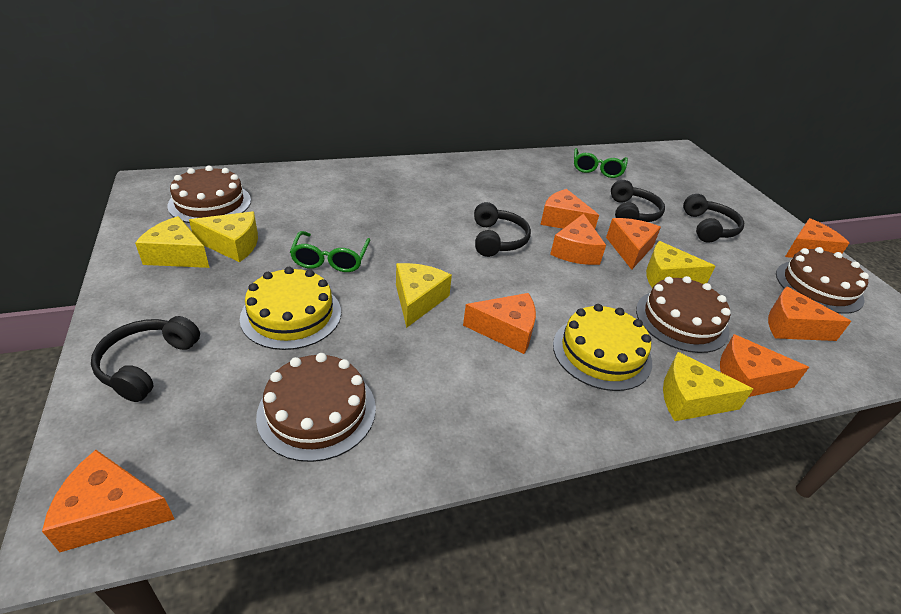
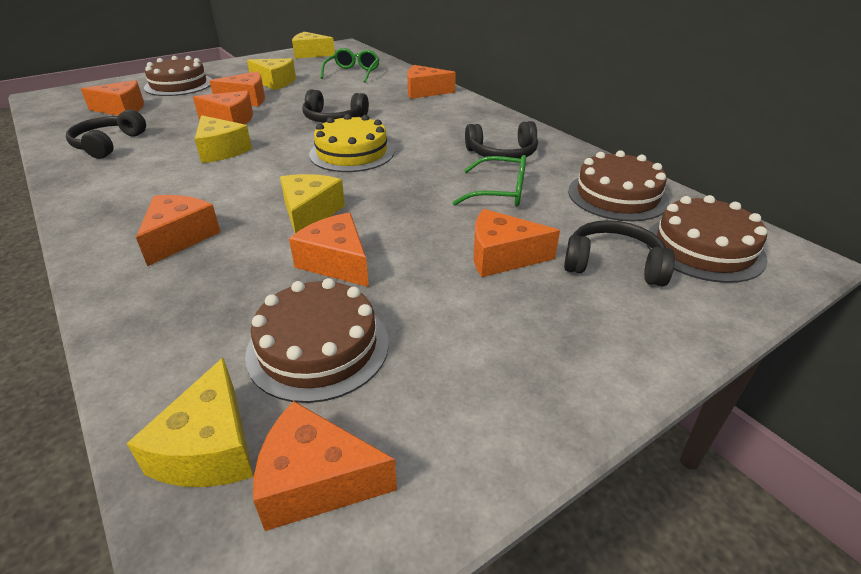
yellow cake: 2 -> 1

